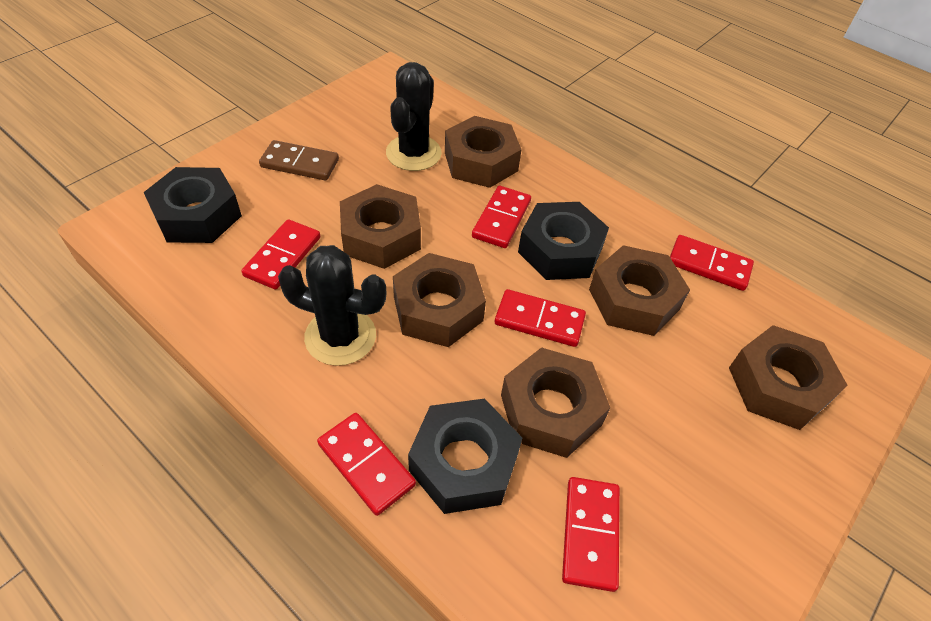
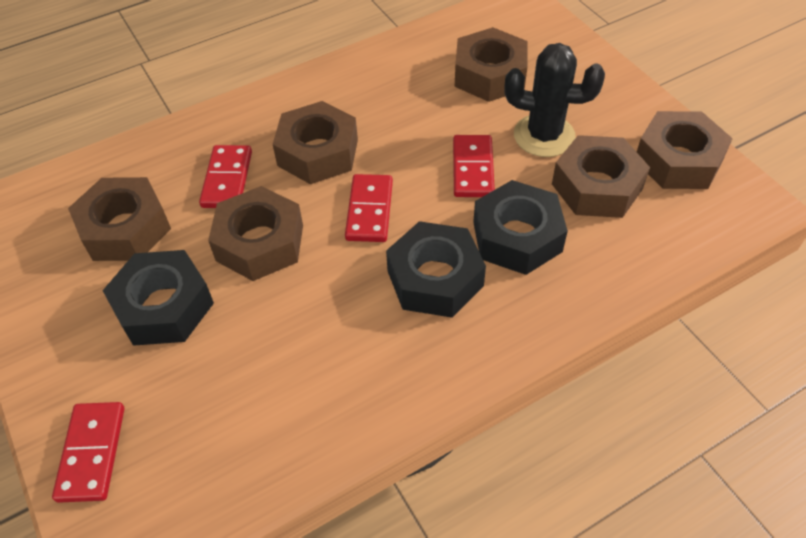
black cactus: 2 -> 1
brown domino: 1 -> 0
red domino: 6 -> 4

